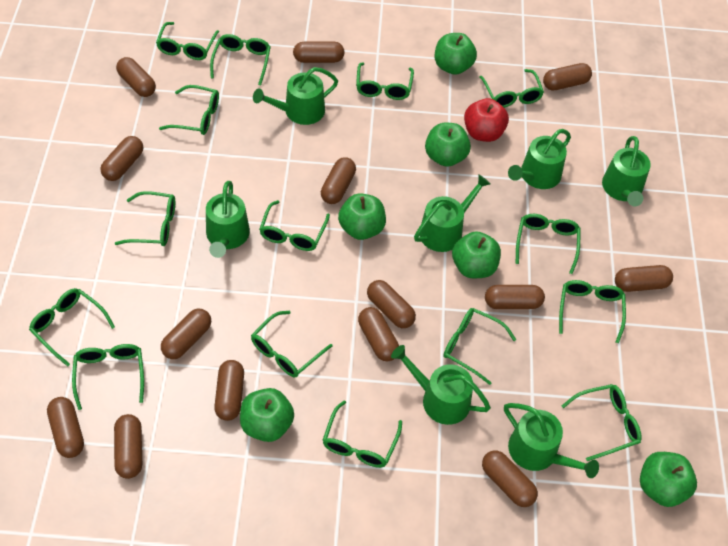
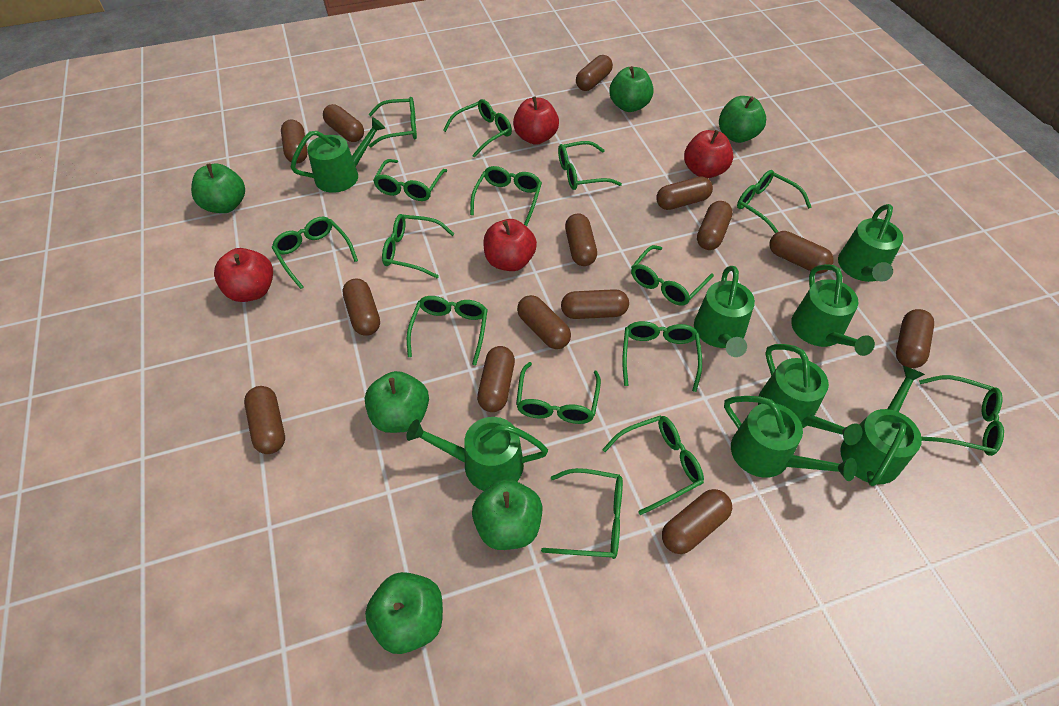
green watering can: 7 -> 8
red apple: 1 -> 4

